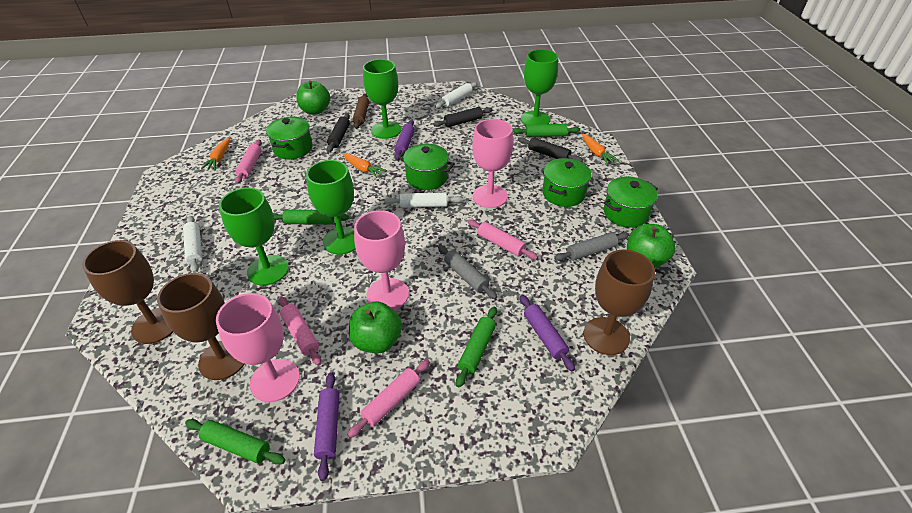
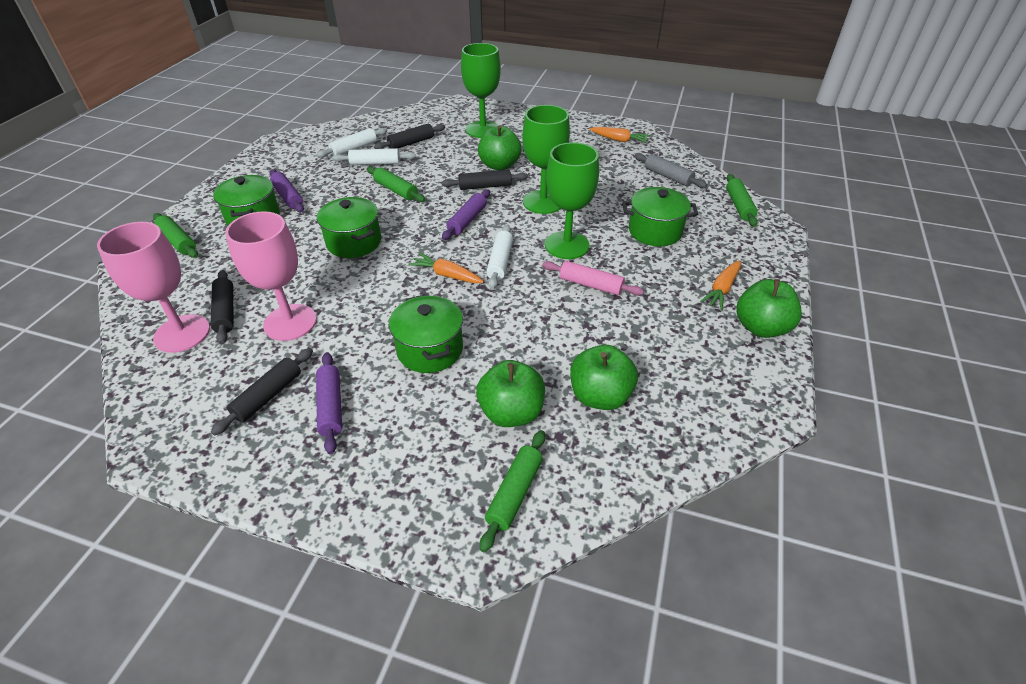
black rolling pin: 3 -> 4
brown goblet: 3 -> 0
brown rolling pin: 1 -> 0
green apple: 3 -> 4
green goblet: 4 -> 3
grey rolling pin: 2 -> 1
pink goblet: 3 -> 2
pink rolling pin: 4 -> 1

